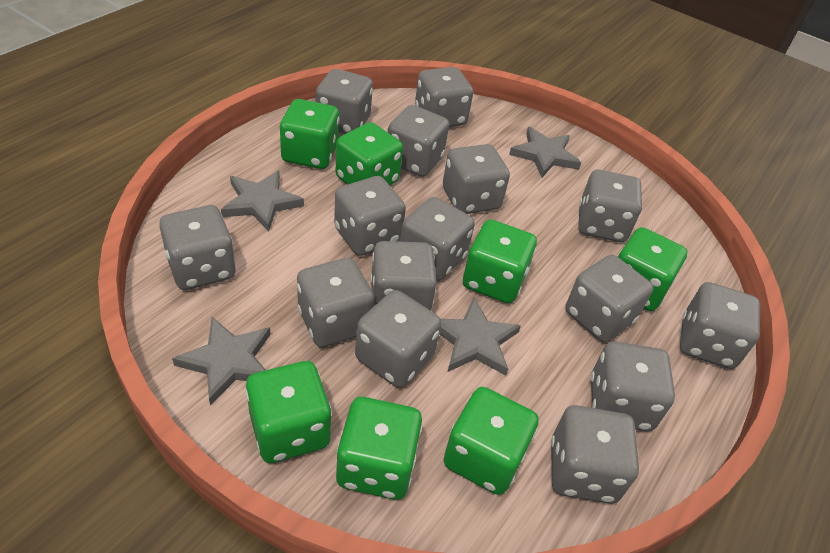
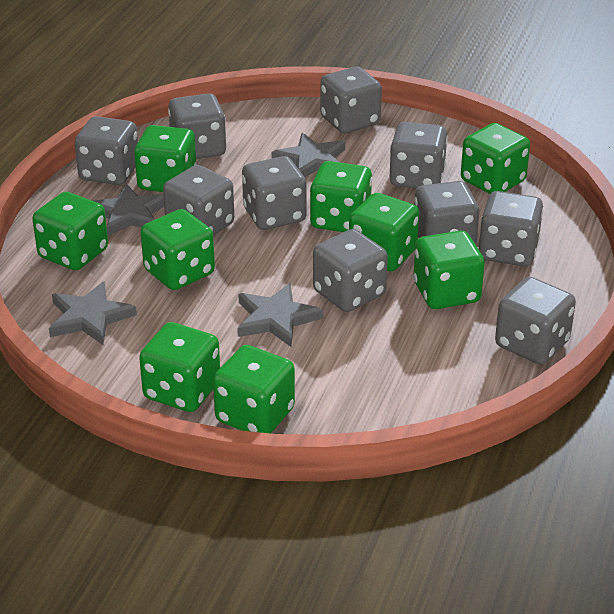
green dice: 7 -> 9
grey dice: 15 -> 10

